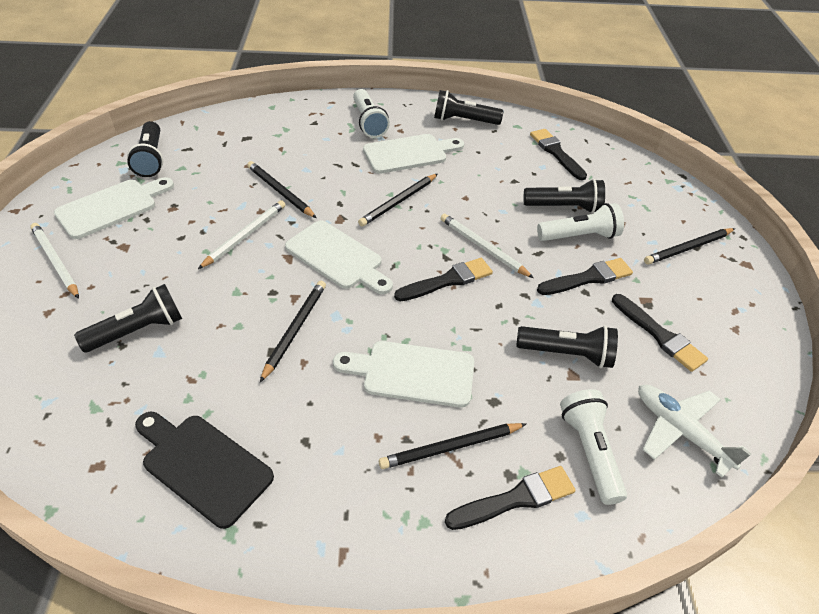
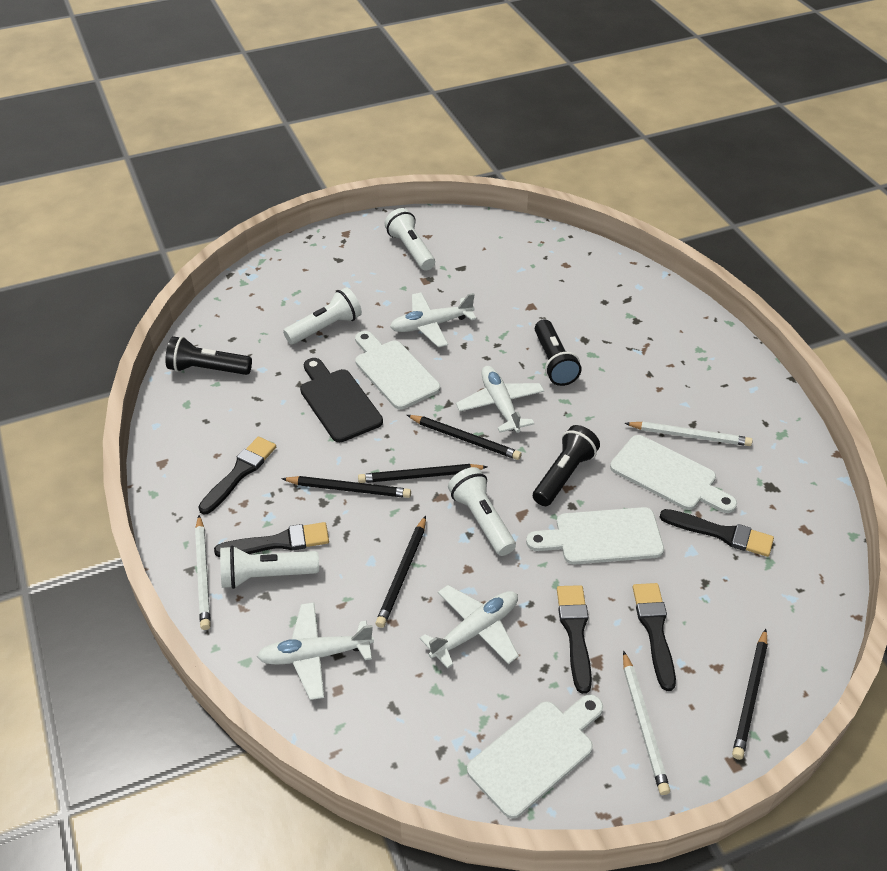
black flashlight: 5 -> 3
white flashlight: 3 -> 4
white plane: 1 -> 4

